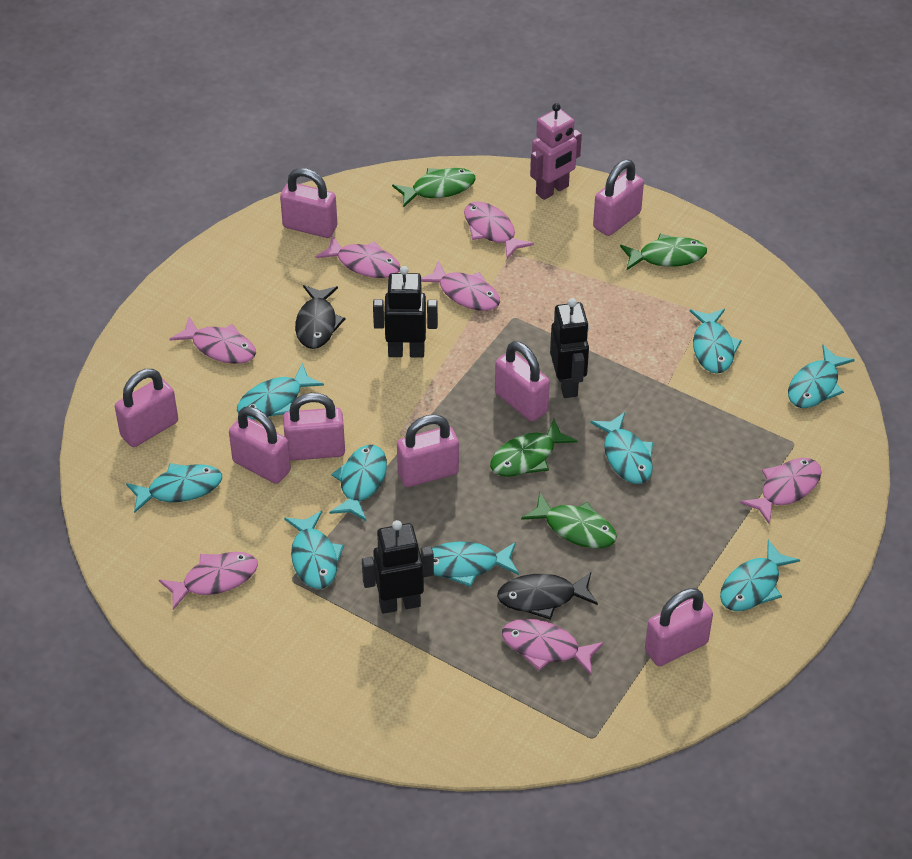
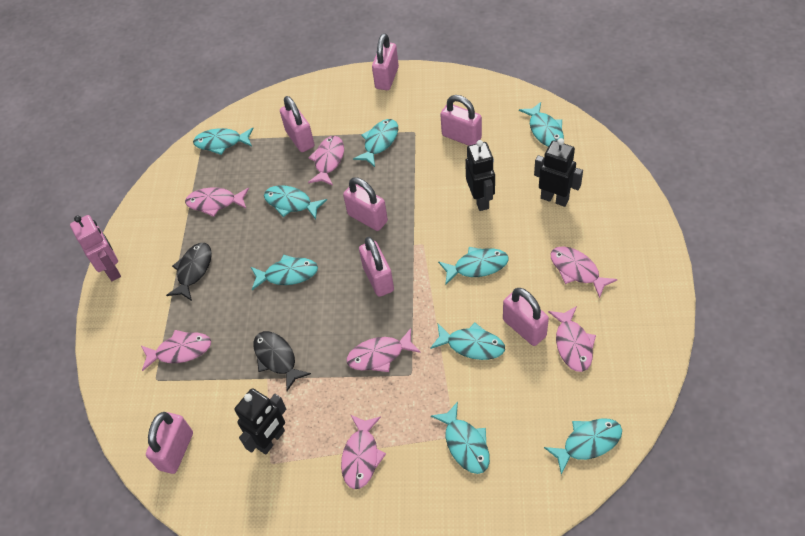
green fish: 4 -> 0
pink padlock: 8 -> 7

